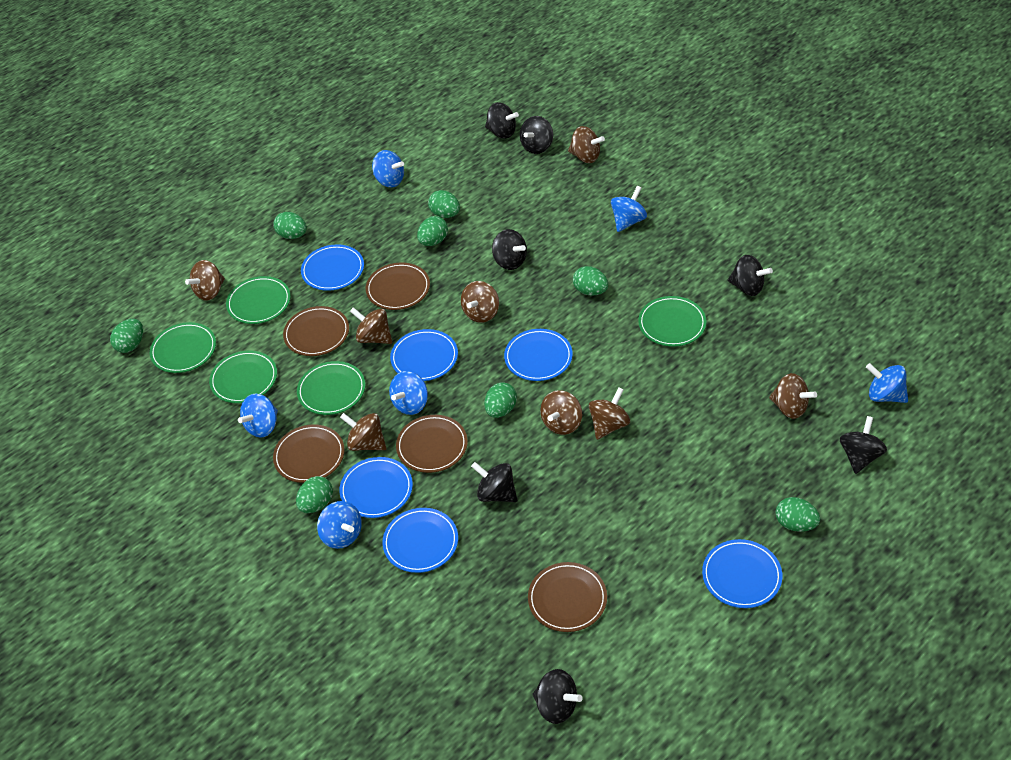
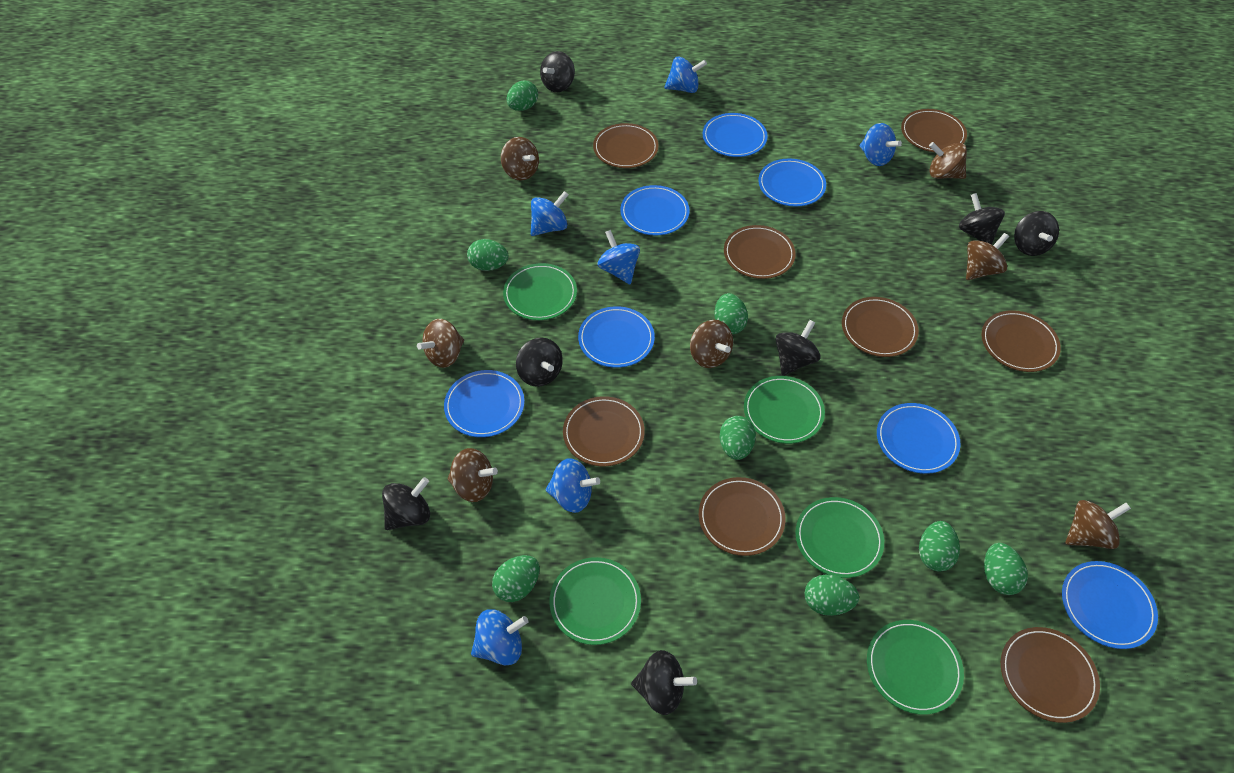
blue plate: 6 -> 7
brown plate: 5 -> 8
brown spinning top: 8 -> 7

